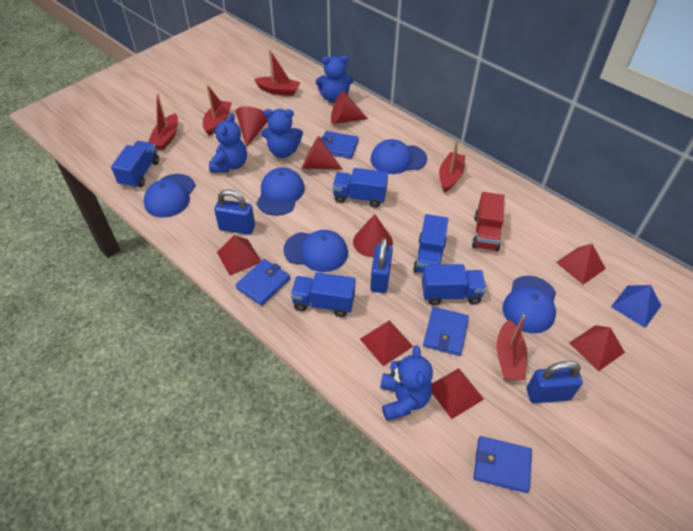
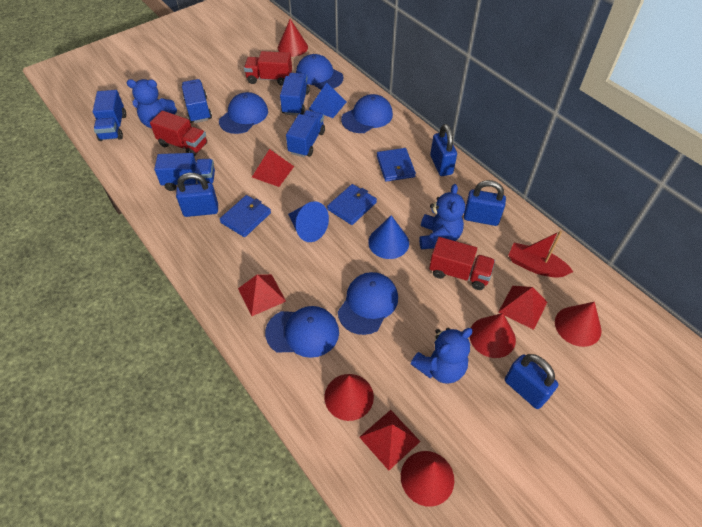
blue cone: 0 -> 2
blue padlock: 3 -> 4
blue teddy bear: 4 -> 3
blue wallet: 4 -> 3
red boat: 5 -> 1
red cone: 4 -> 5
red pyramid: 5 -> 4
red truck: 1 -> 3

